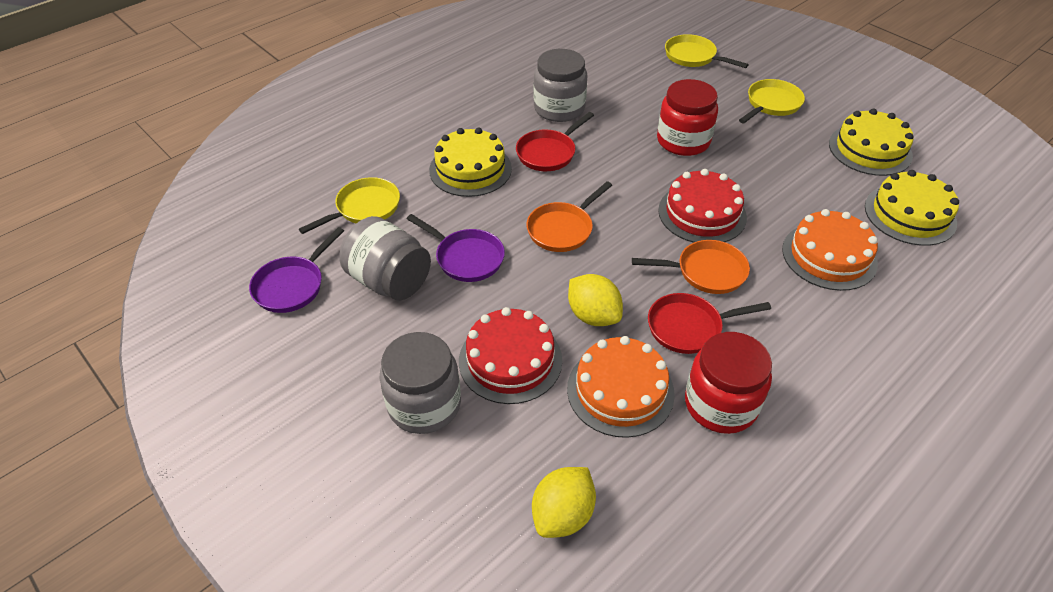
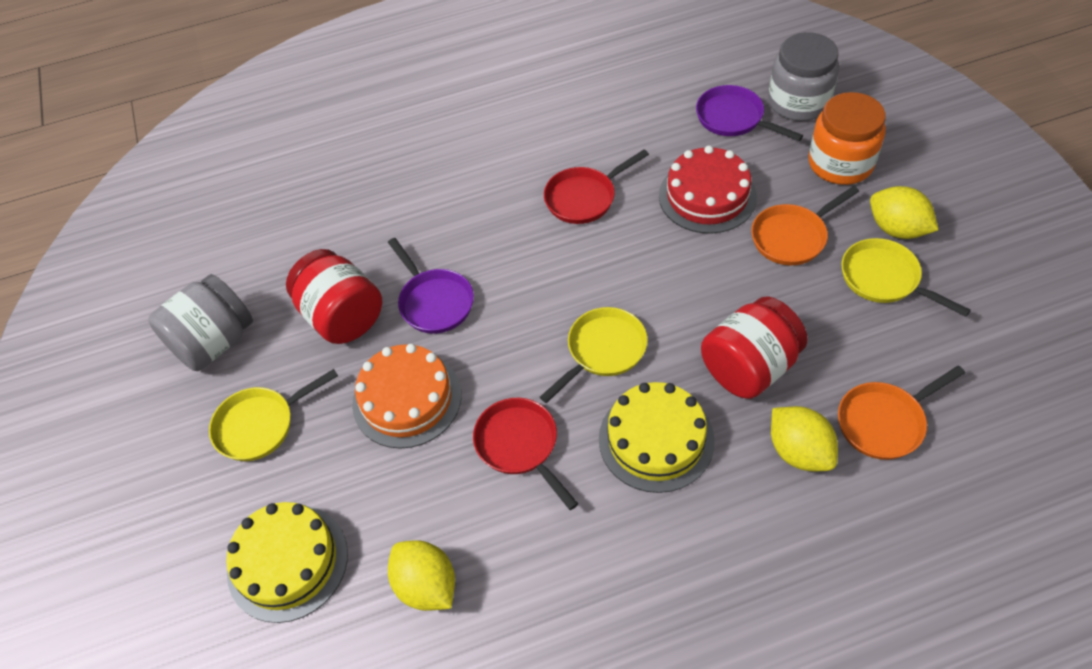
grey jar: 3 -> 2
orange cake: 2 -> 1
orange jar: 0 -> 1
red cake: 2 -> 1
yellow cake: 3 -> 2
yellow lemon: 2 -> 3

